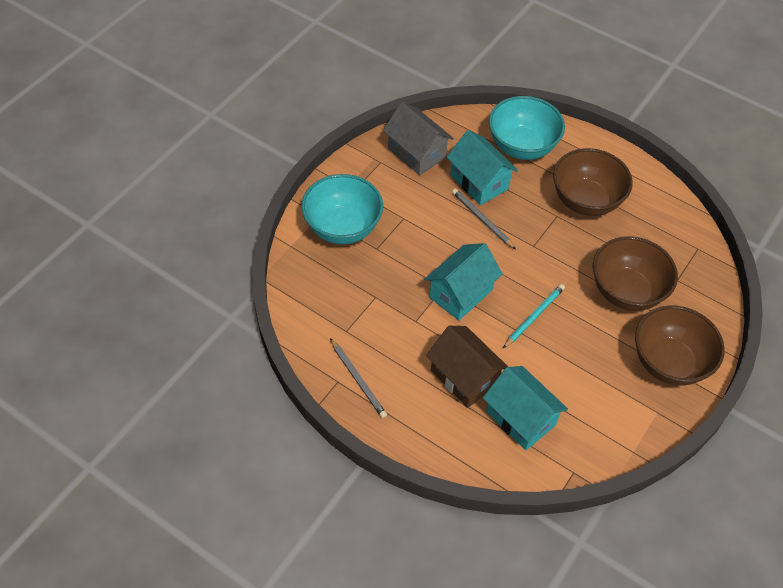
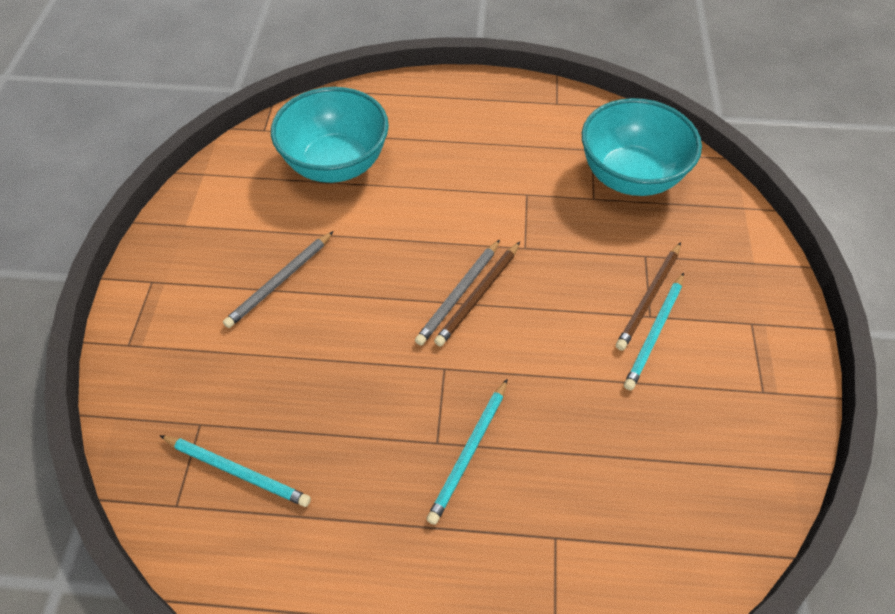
brown bowl: 3 -> 0
brown house: 1 -> 0
brown pencil: 0 -> 2
grey house: 1 -> 0
turquoise house: 3 -> 0
turquoise pencil: 1 -> 3

